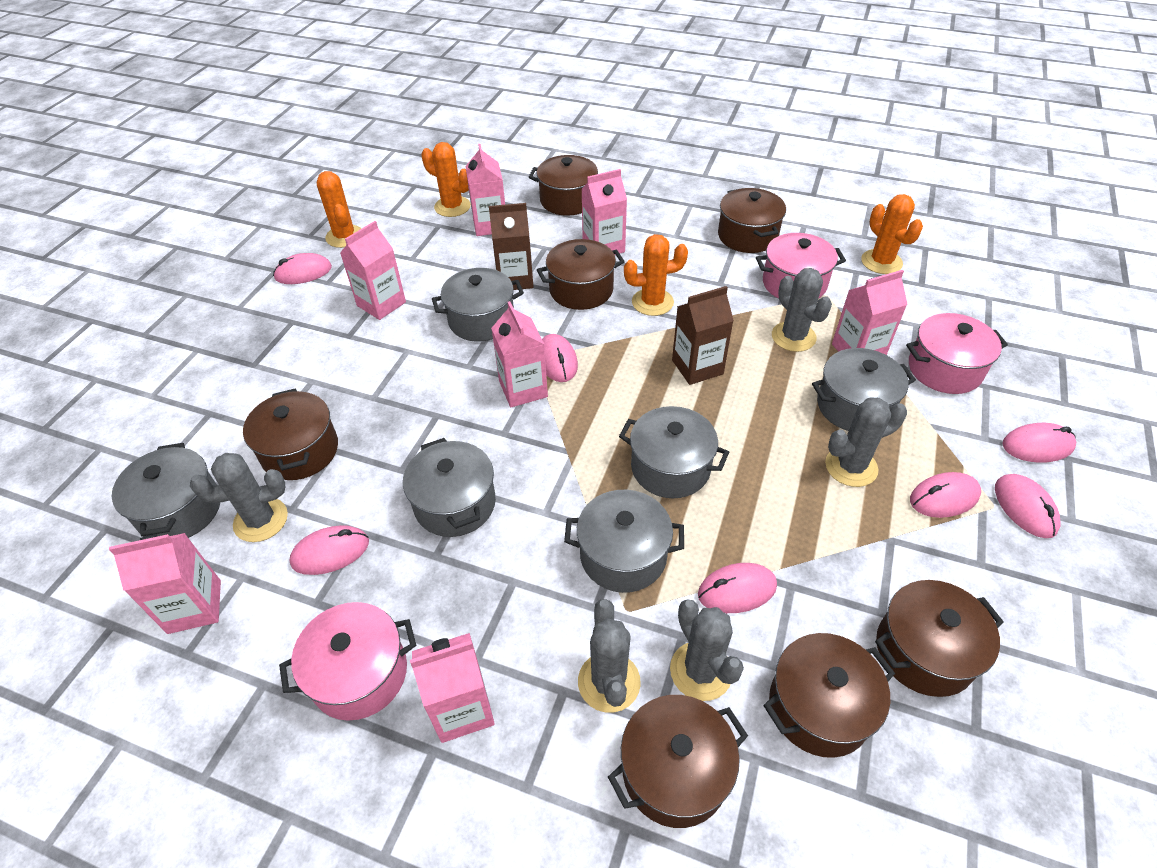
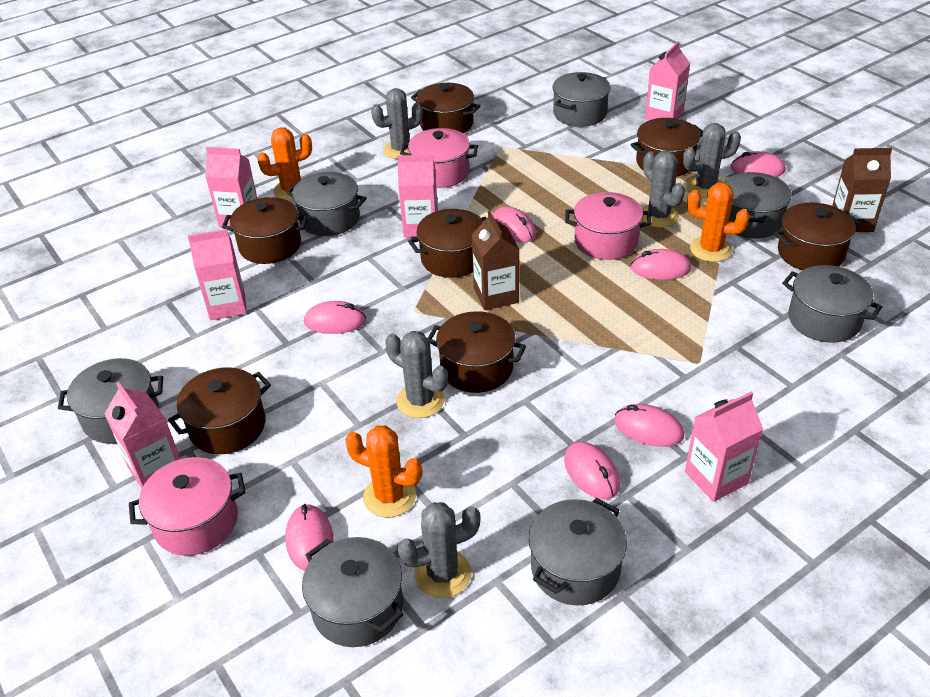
grey pot: 6 -> 7
orange cactus: 4 -> 3
pink carton: 7 -> 6

